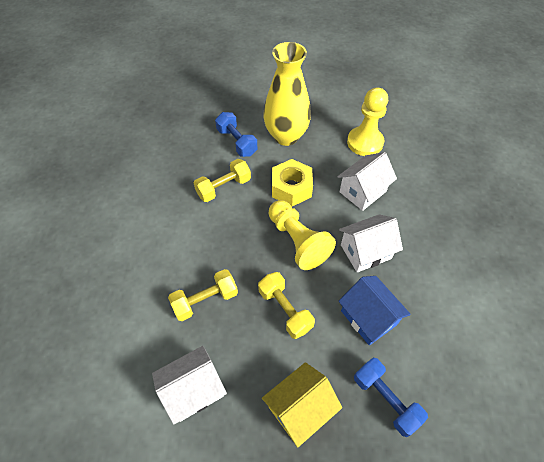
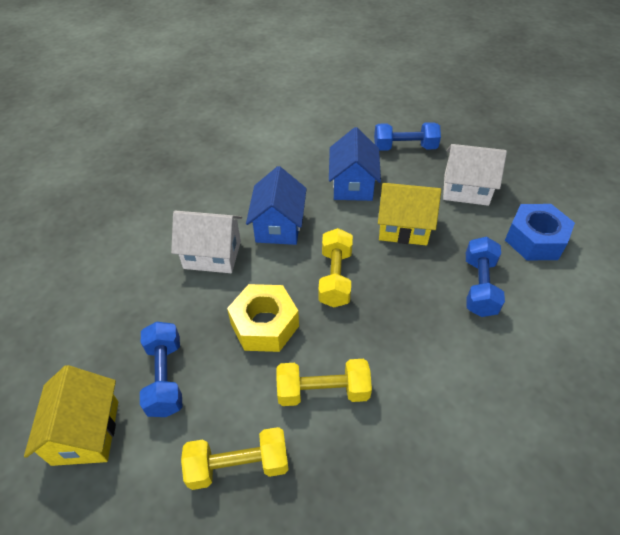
blue dumbbell: 2 -> 3
blue house: 1 -> 2
blue nut: 0 -> 1
white house: 3 -> 2
yellow house: 1 -> 2
yellow pawn: 2 -> 0
yellow vase: 1 -> 0

